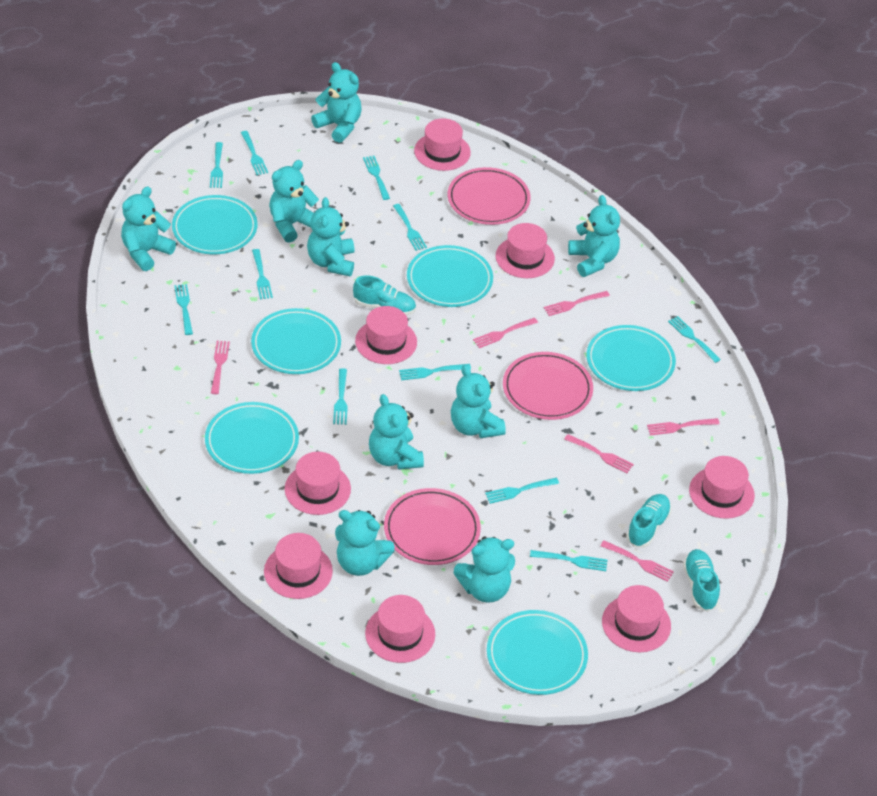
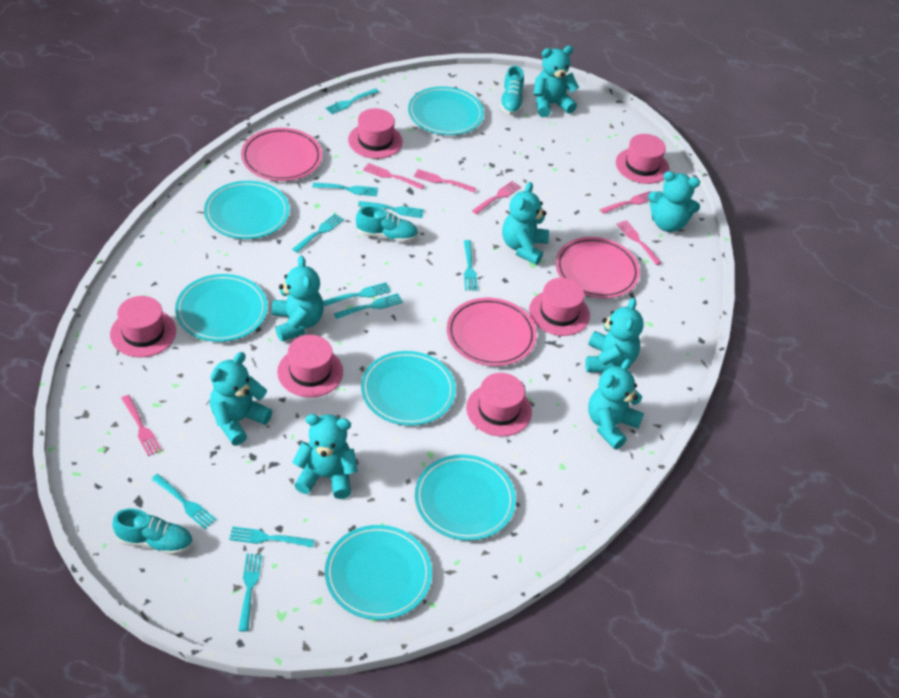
pink hat: 8 -> 6
turquoise fork: 11 -> 10
turquoise teddy bear: 9 -> 8

